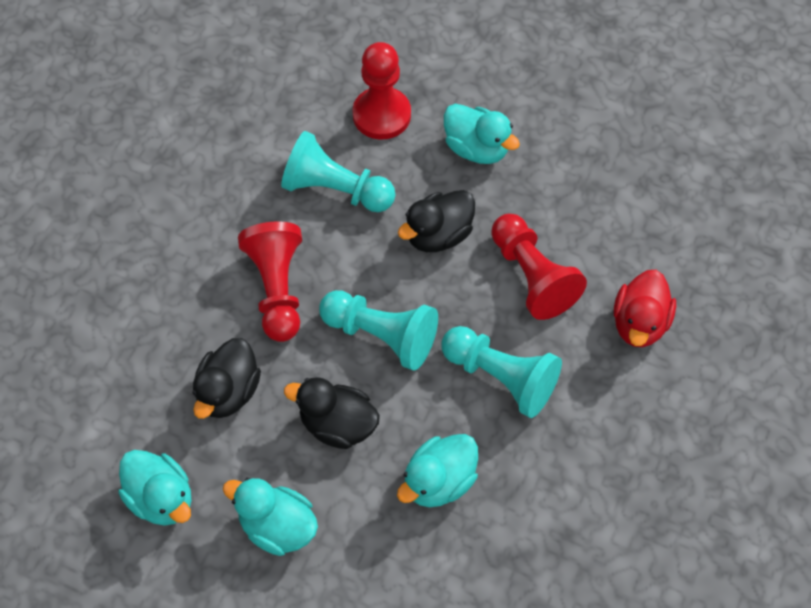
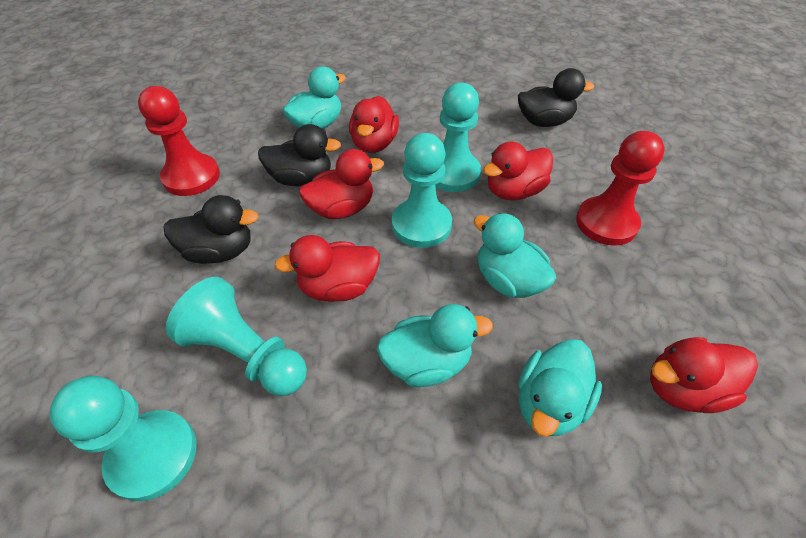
red duck: 1 -> 5
red pawn: 3 -> 2
turquoise pawn: 3 -> 4

